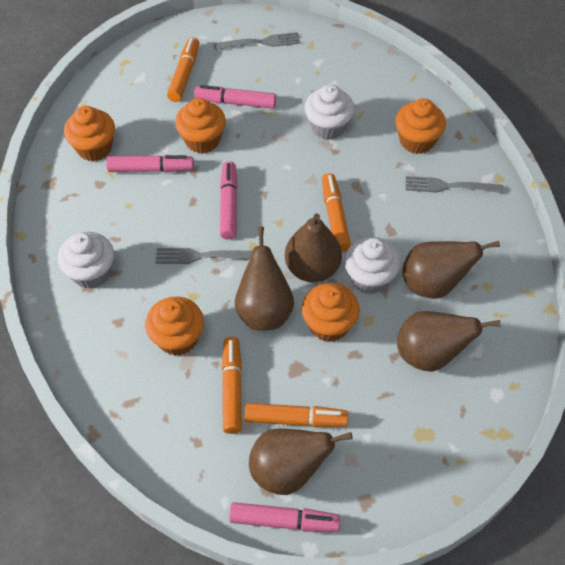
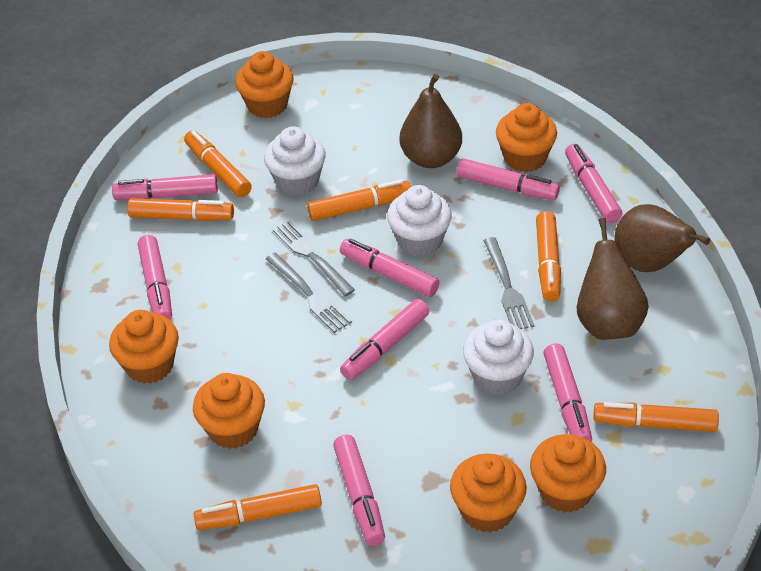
brown pear: 5 -> 3
orange cupcake: 5 -> 6
orange marker: 4 -> 6
pink marker: 4 -> 8

